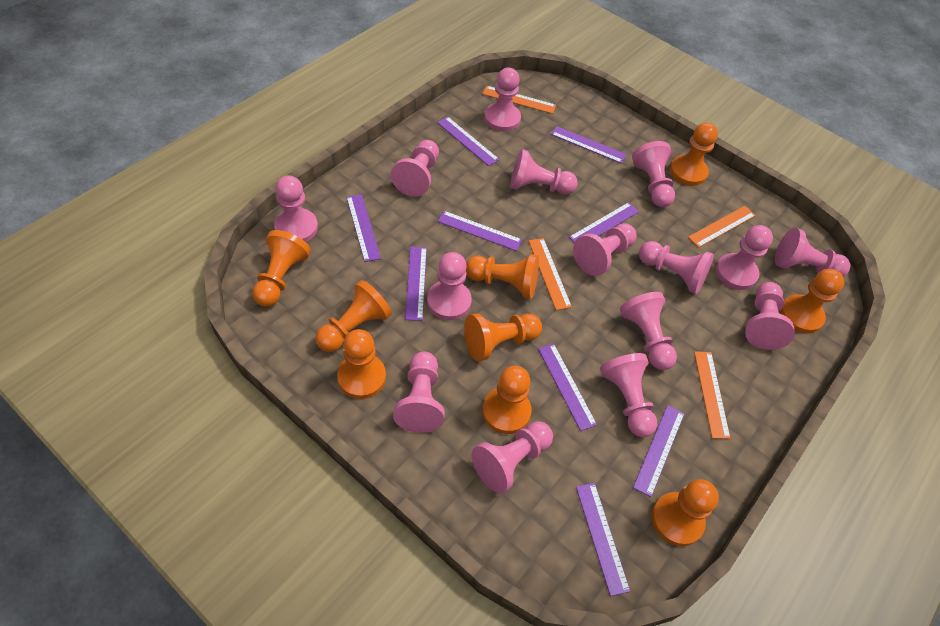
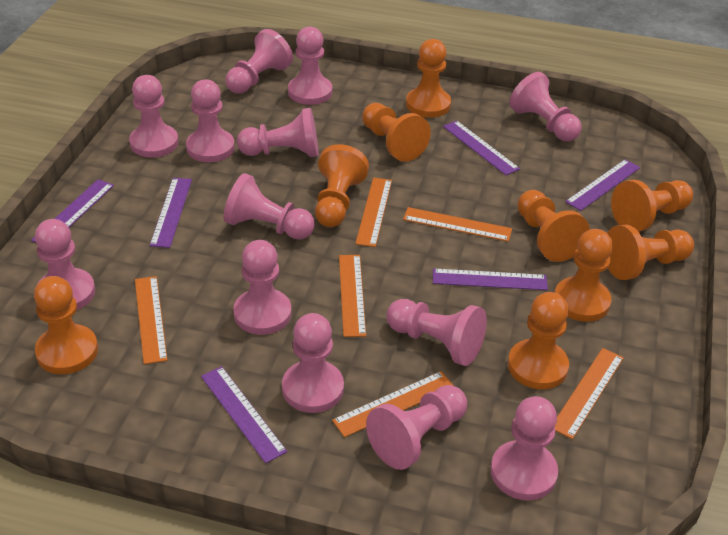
orange ruler: 4 -> 6
pink pawn: 15 -> 13
purple ruler: 9 -> 6

